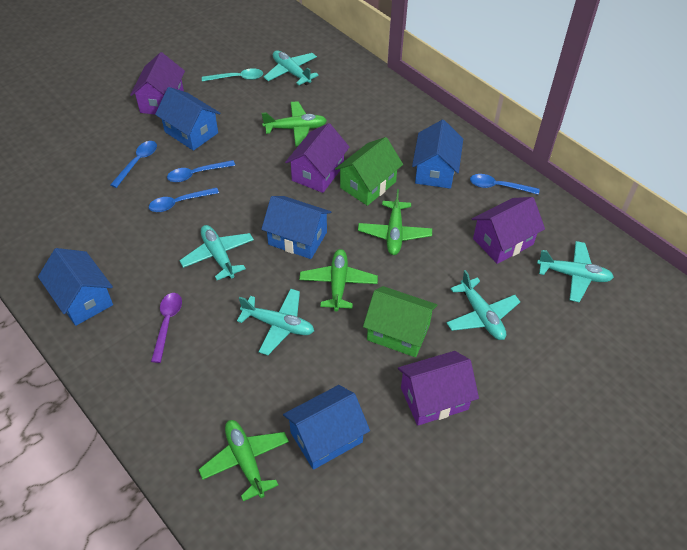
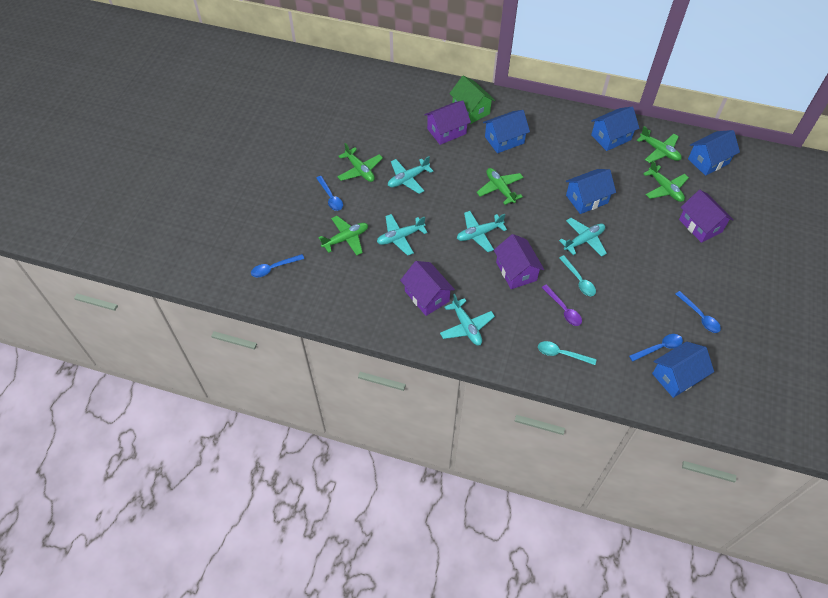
green house: 2 -> 1
green plane: 4 -> 5
turquoise spoon: 1 -> 2

